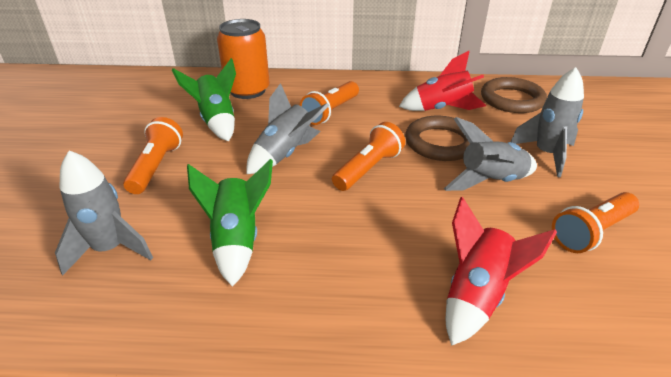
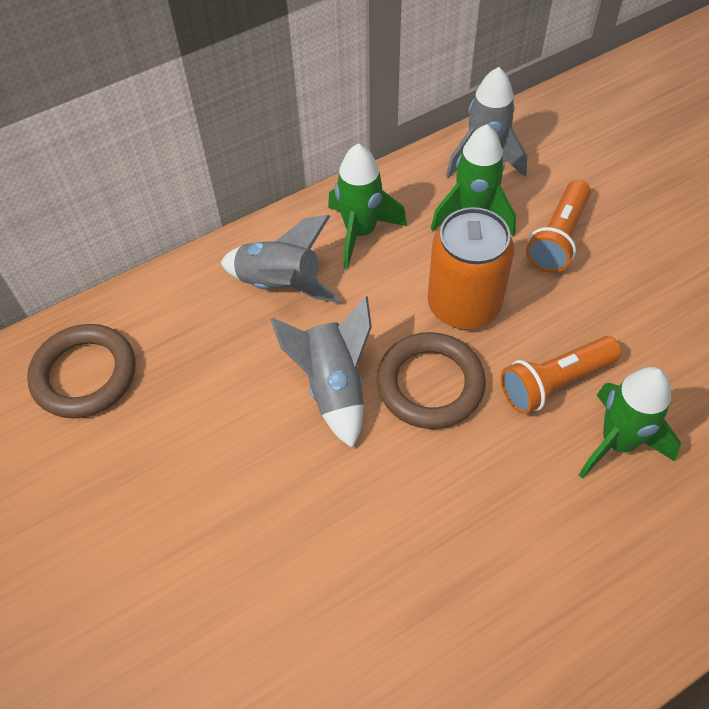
green rocket: 2 -> 3
grey rocket: 4 -> 3
orange flashlight: 4 -> 2
red rocket: 2 -> 0

